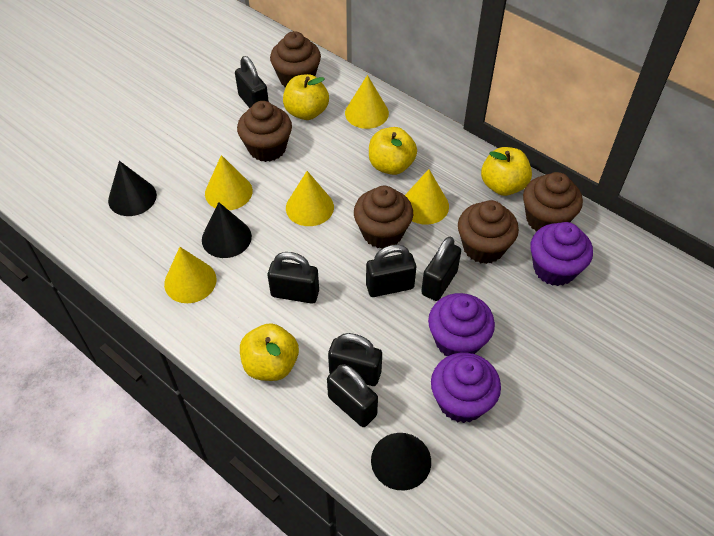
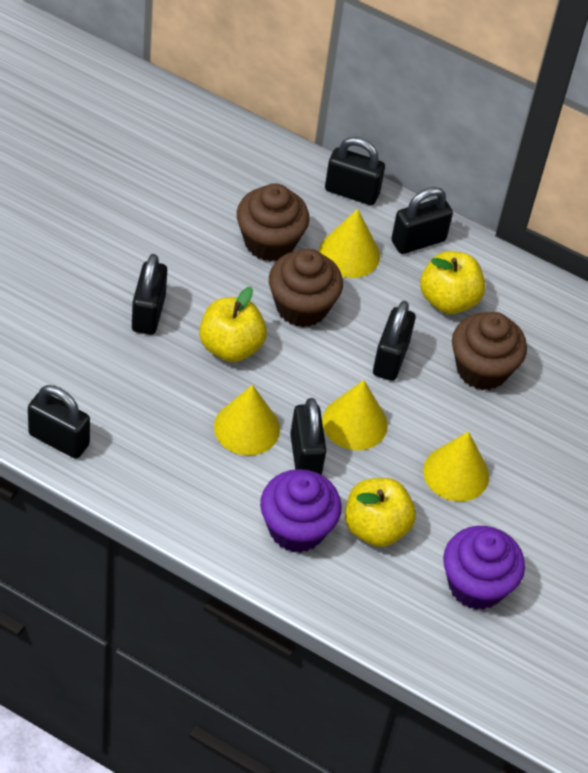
black cone: 3 -> 0
brown cupcake: 5 -> 3
purple cupcake: 3 -> 2
yellow apple: 4 -> 3
yellow cone: 5 -> 4

